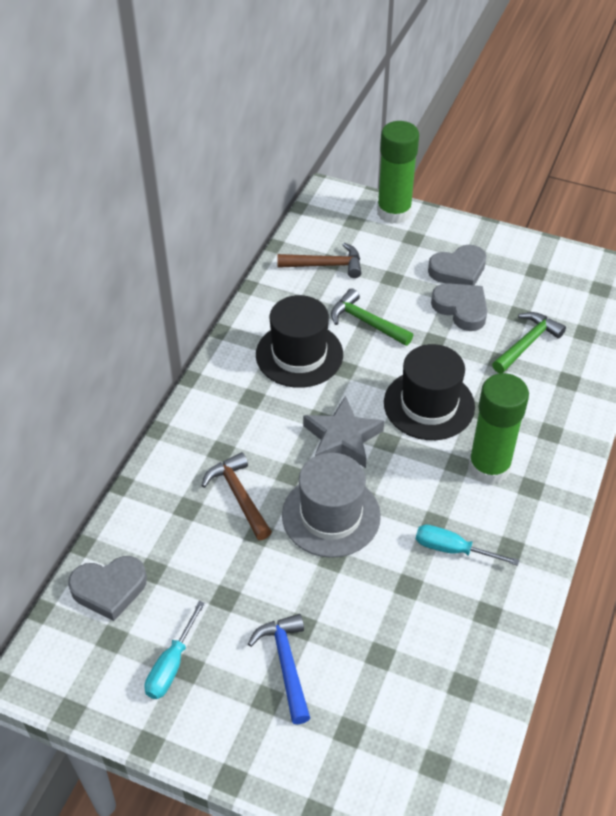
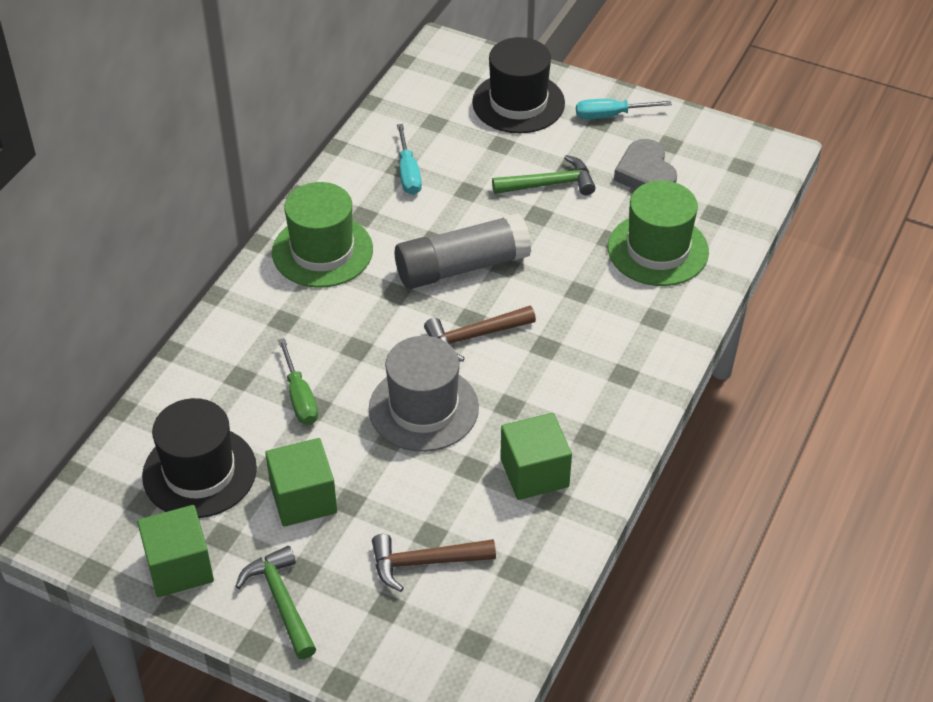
blue hammer: 1 -> 0
green cube: 0 -> 3
green glue stick: 2 -> 0
green hat: 0 -> 2
green screwdriver: 0 -> 1
grey glue stick: 0 -> 1
grey heart: 3 -> 1
grey star: 1 -> 0

